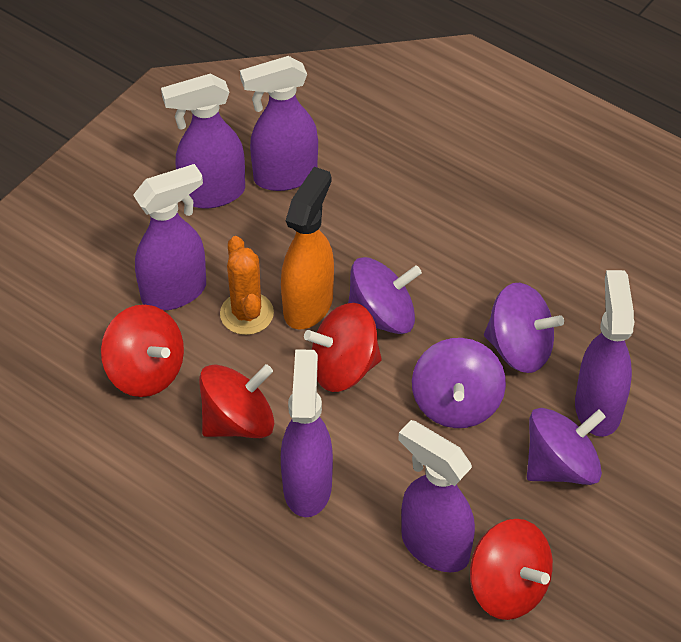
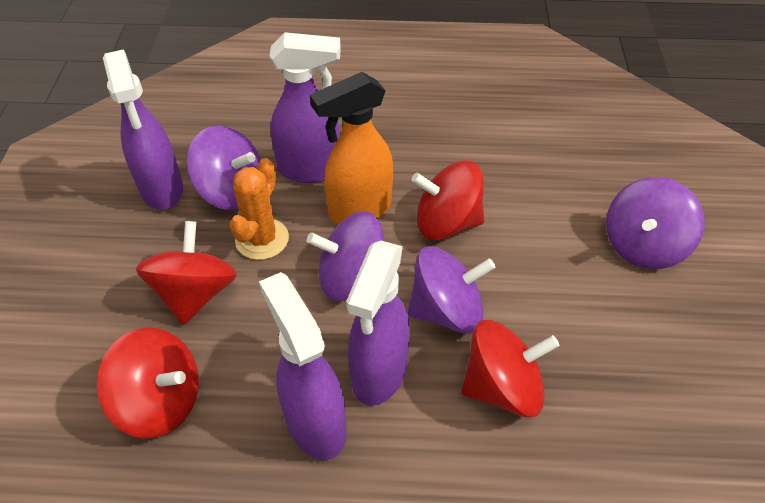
purple spray bottle: 6 -> 4

